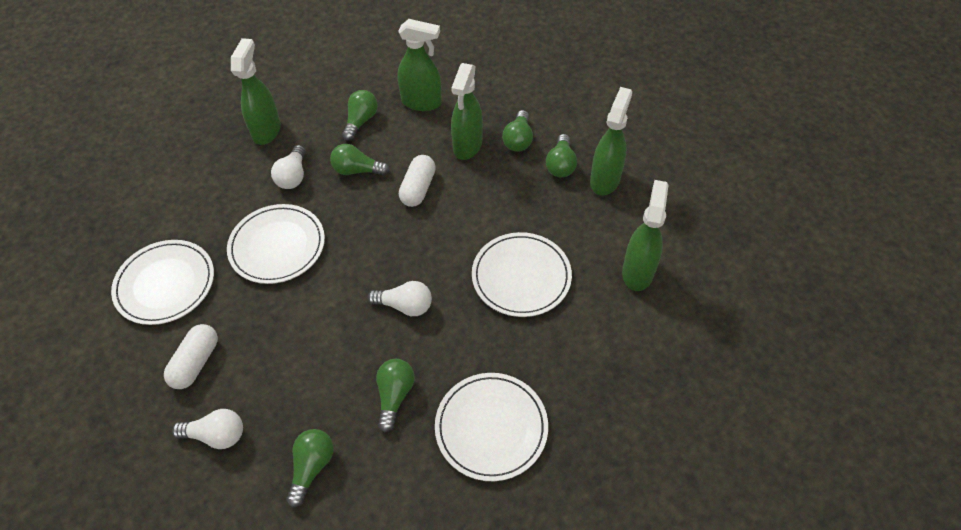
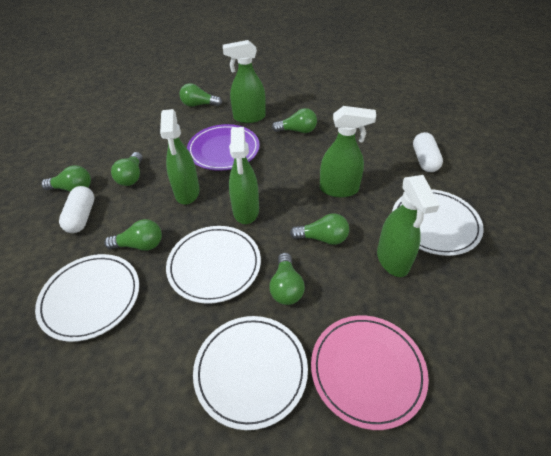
green light bulb: 6 -> 7
pink plate: 0 -> 1
purple plate: 0 -> 1
white light bulb: 3 -> 0

